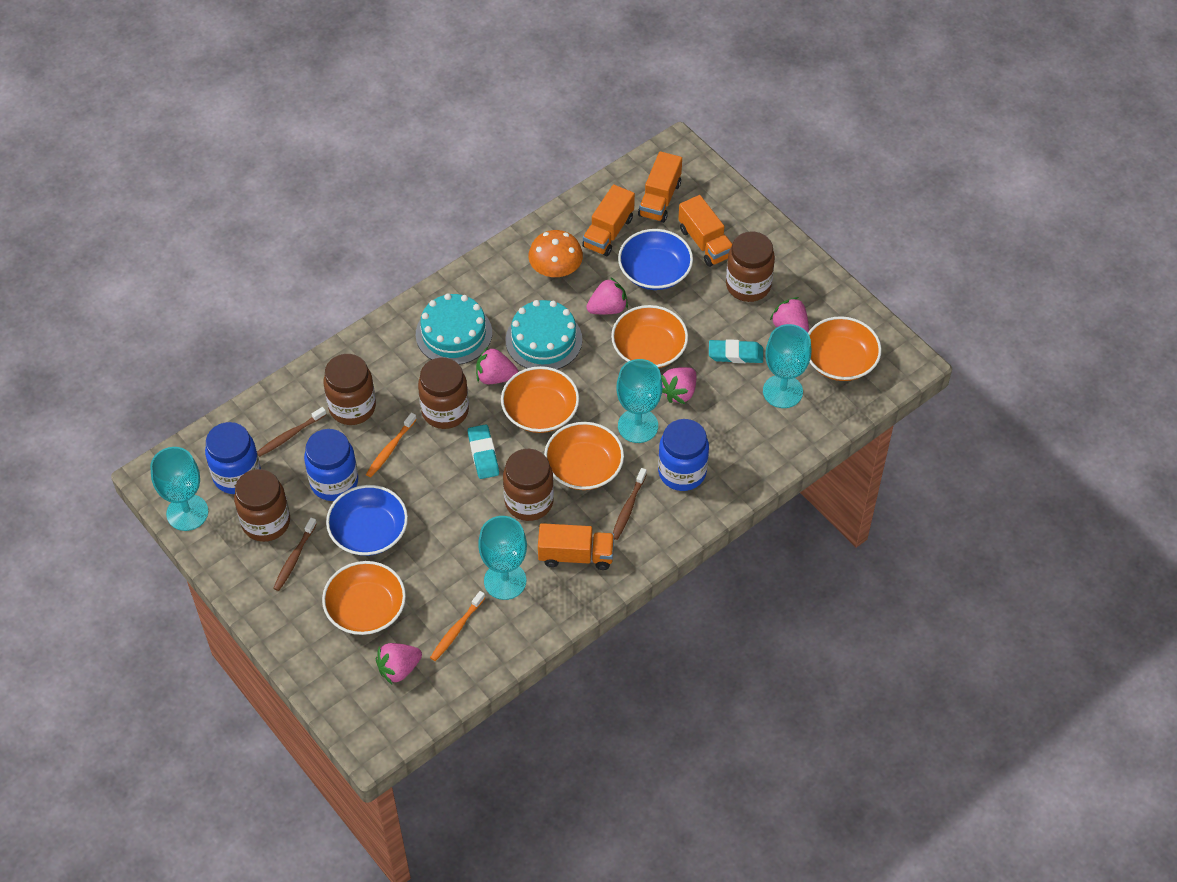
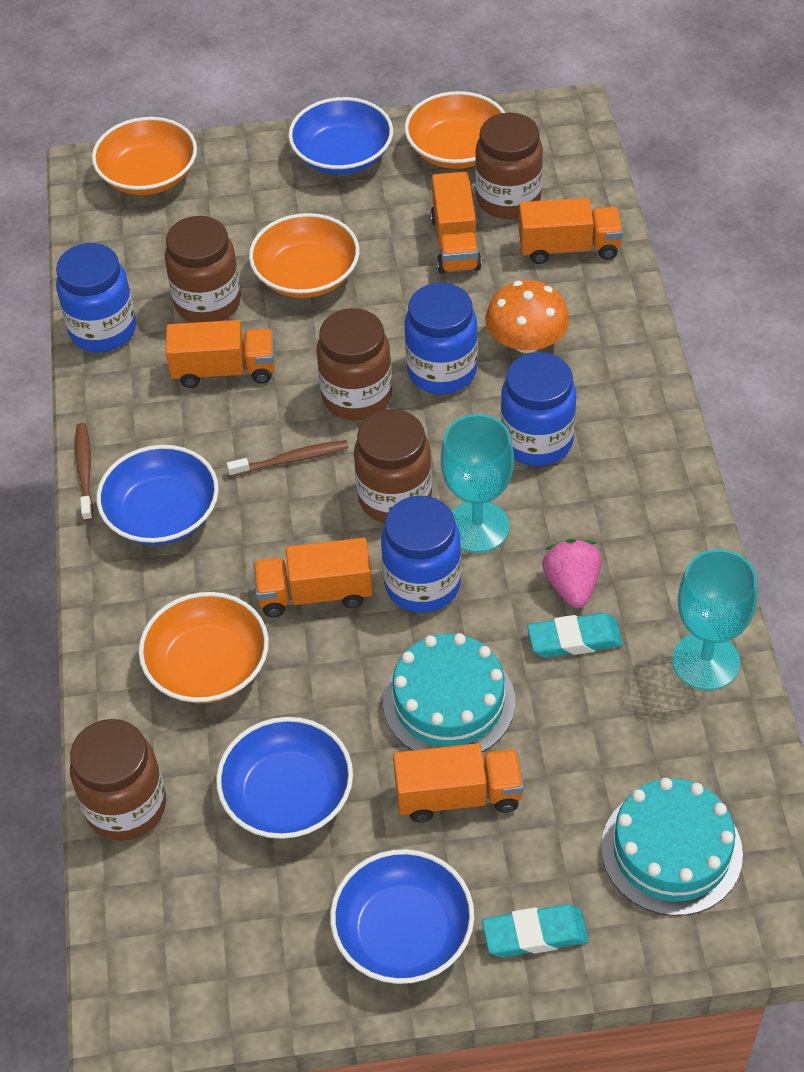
blue bowl: 2 -> 4
blue jar: 3 -> 4
brown toothbrush: 3 -> 2
orange bowl: 5 -> 4
orange toothbrush: 2 -> 0
orange truck: 4 -> 5
pink strawberry: 5 -> 1
turquoise goblet: 4 -> 2

